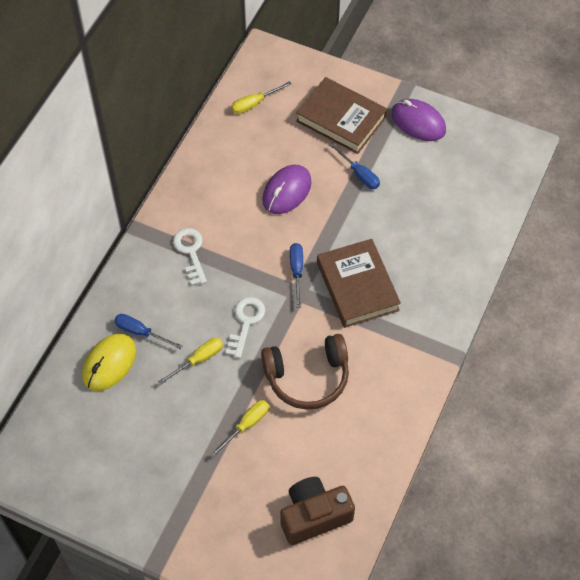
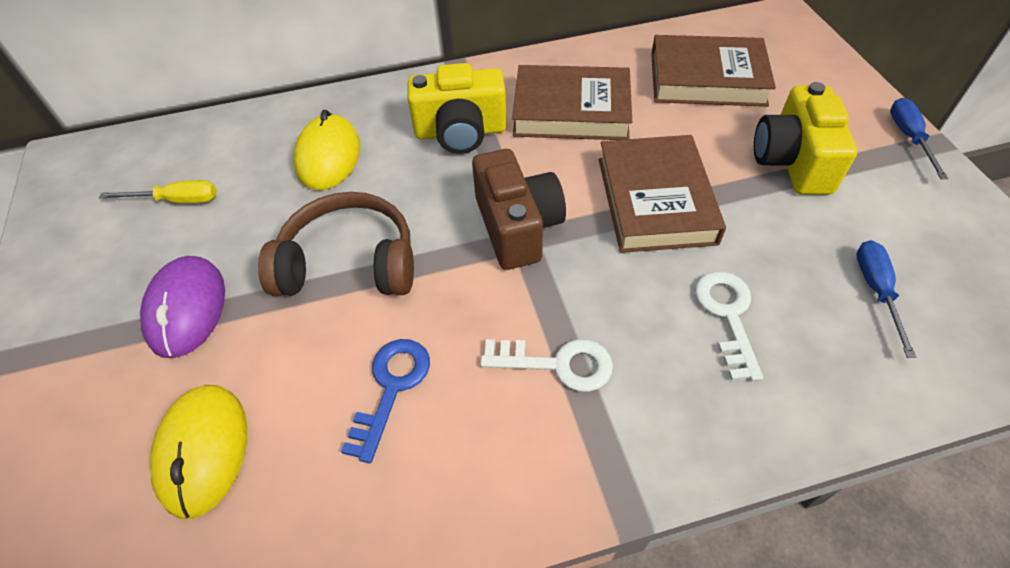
blue key: 0 -> 1
blue screwdriver: 3 -> 2
brown book: 2 -> 3
purple mouse: 2 -> 1
yellow camera: 0 -> 2
yellow mouse: 1 -> 2
yellow screwdriver: 3 -> 1

